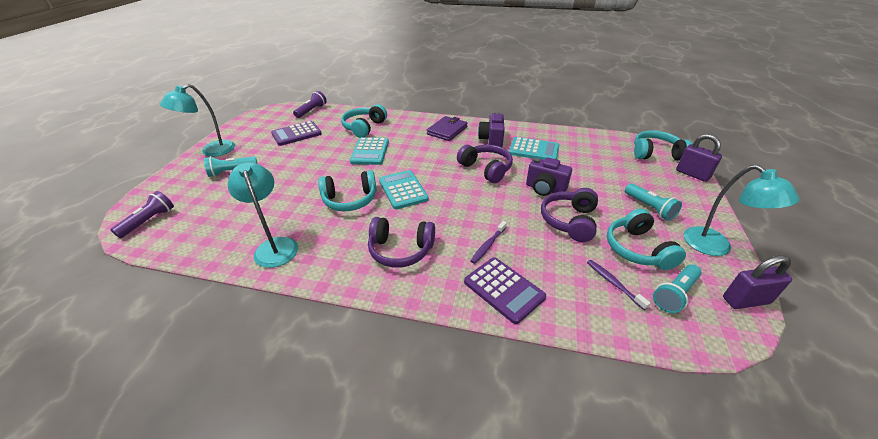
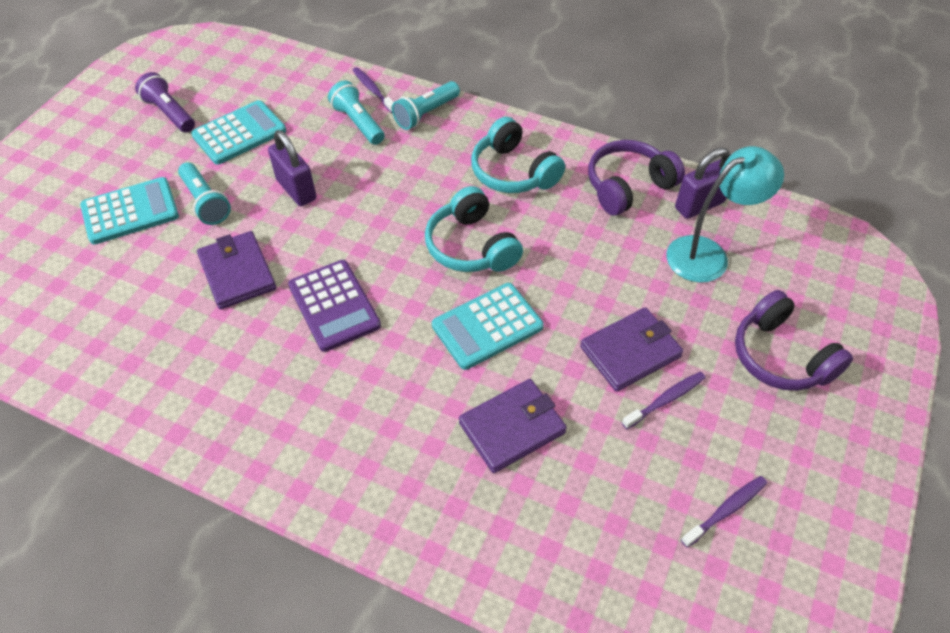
purple calculator: 2 -> 1
purple camera: 2 -> 0
purple flashlight: 2 -> 1
purple headphones: 3 -> 2
purple toothbrush: 2 -> 3
purple wallet: 1 -> 3
turquoise headphones: 4 -> 2
turquoise lamp: 3 -> 1

